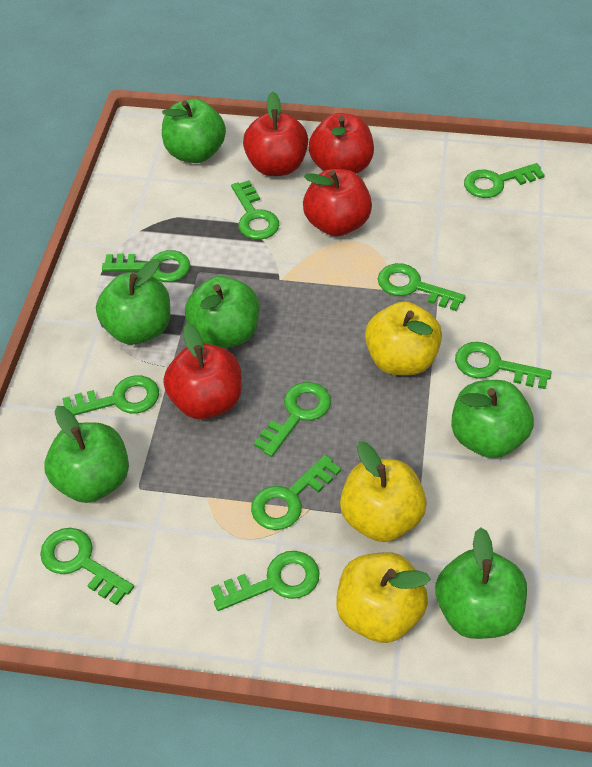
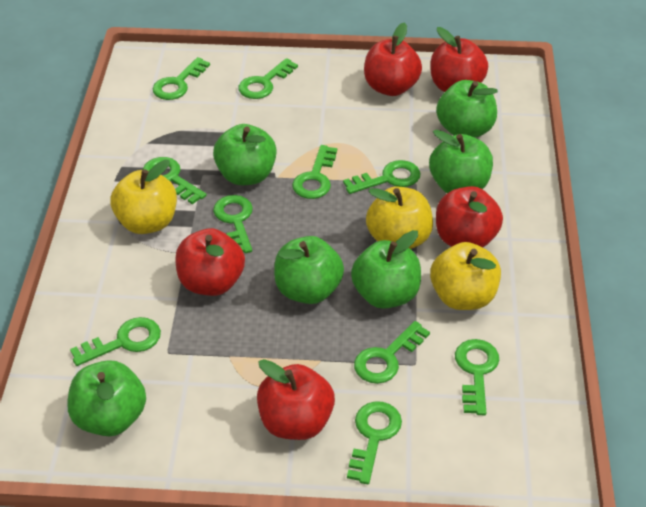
red apple: 4 -> 5

